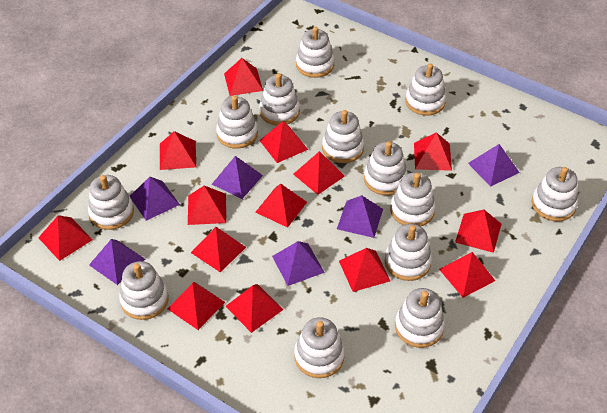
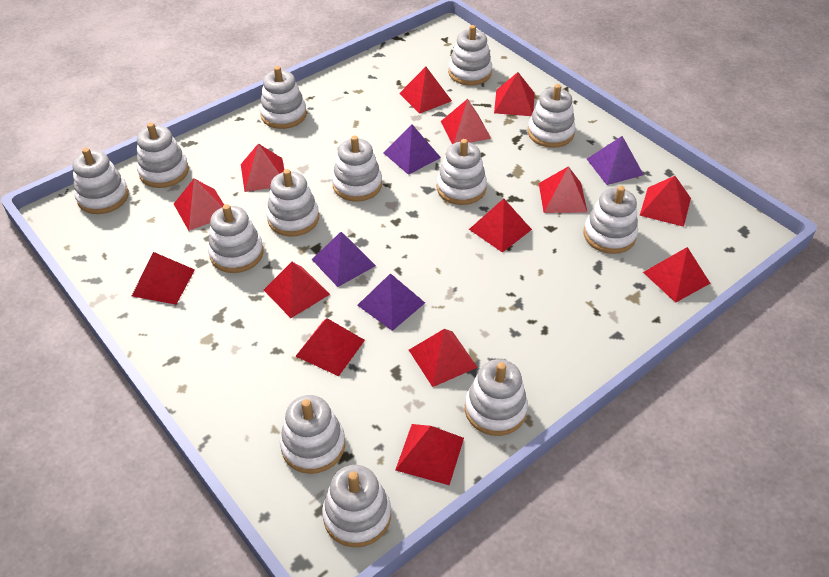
purple pyramid: 6 -> 4

